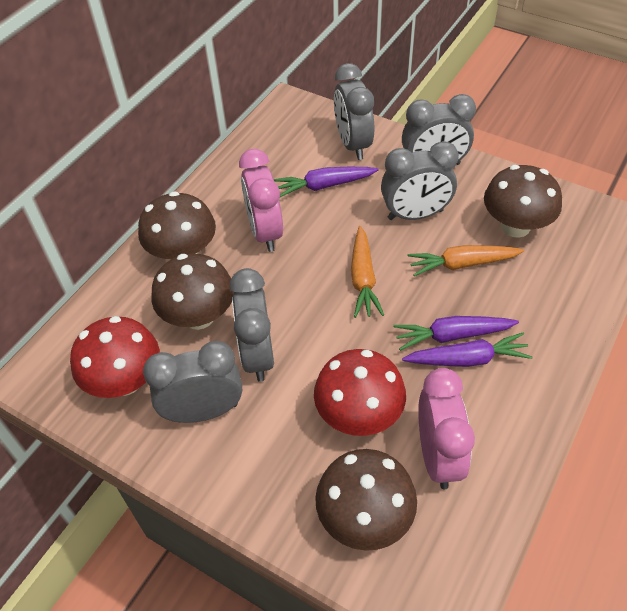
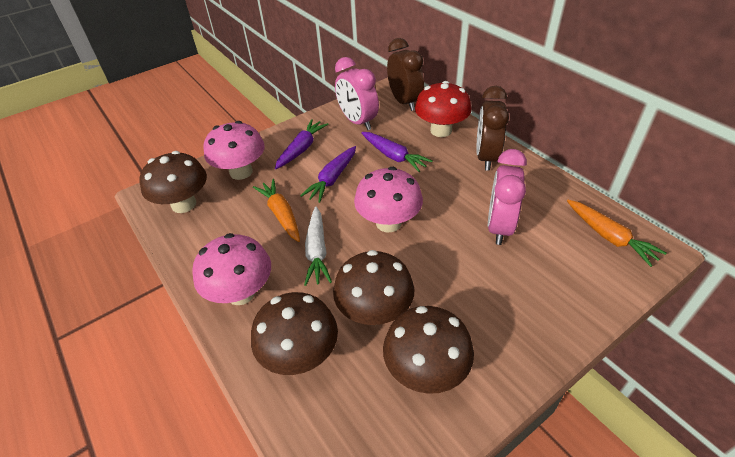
brown clock: 0 -> 2
grey clock: 5 -> 0
pink mushroom: 0 -> 3
red mushroom: 2 -> 1
white carrot: 0 -> 1

